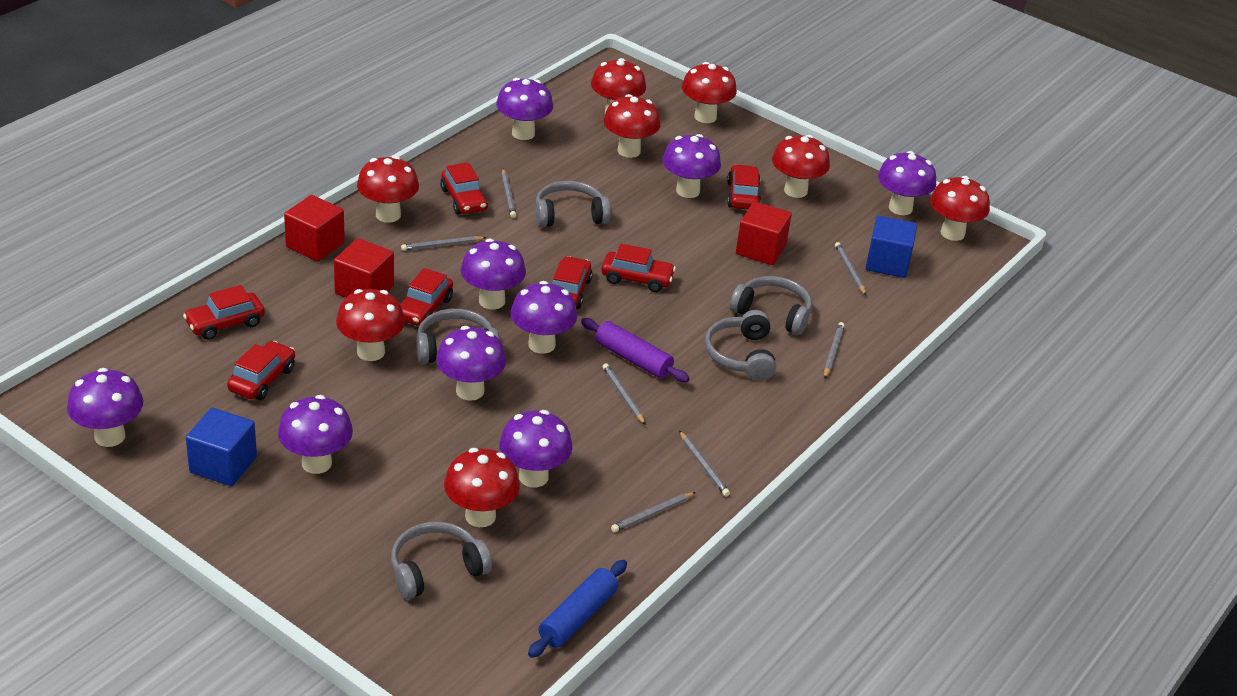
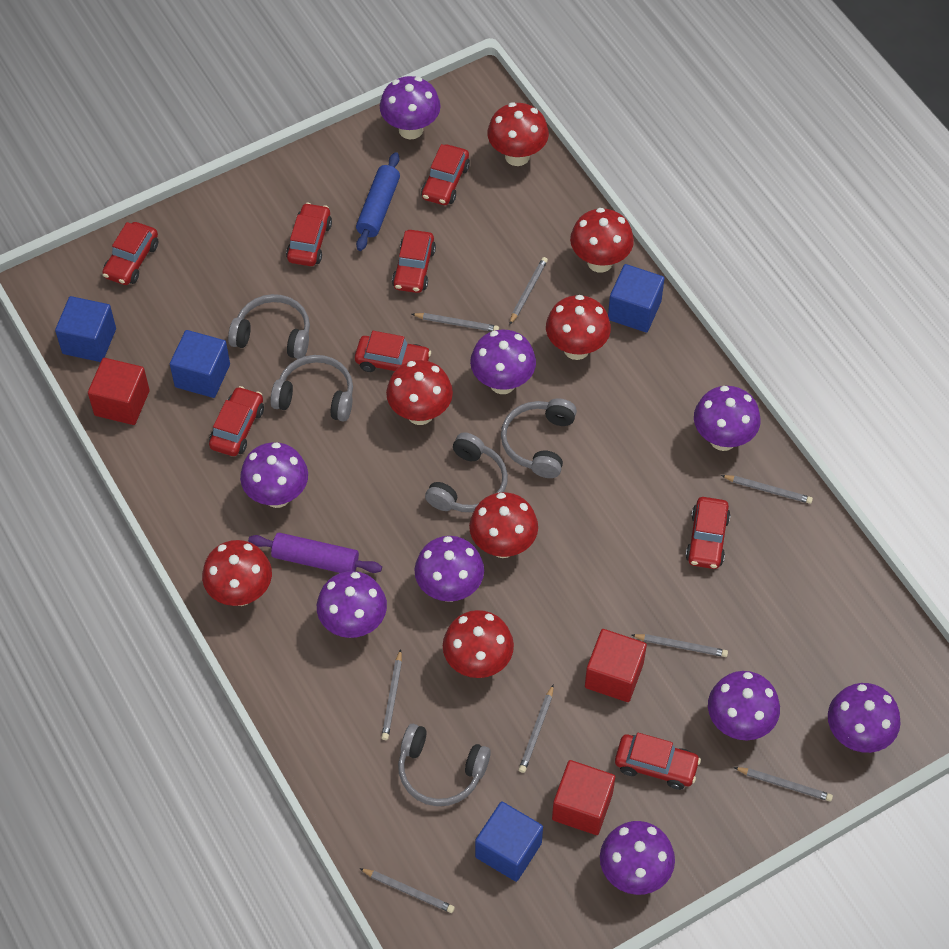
blue cube: 2 -> 4
grey pencil: 7 -> 8
red car: 7 -> 8
red mushroom: 8 -> 7

